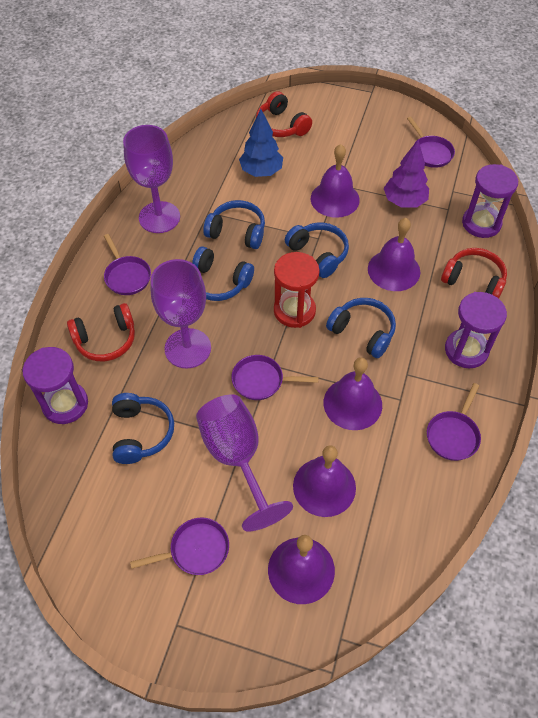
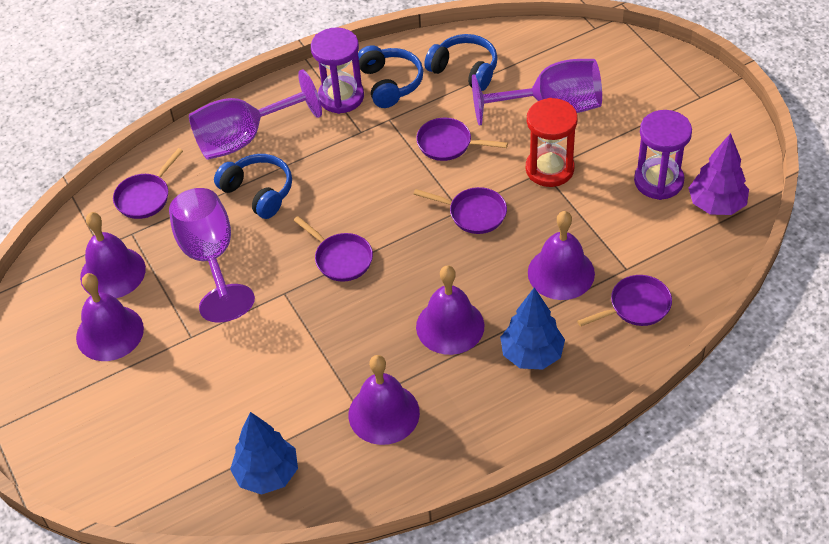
blue headphones: 5 -> 3
blue tree: 1 -> 2
purple hourglass: 3 -> 2
red headphones: 3 -> 0

